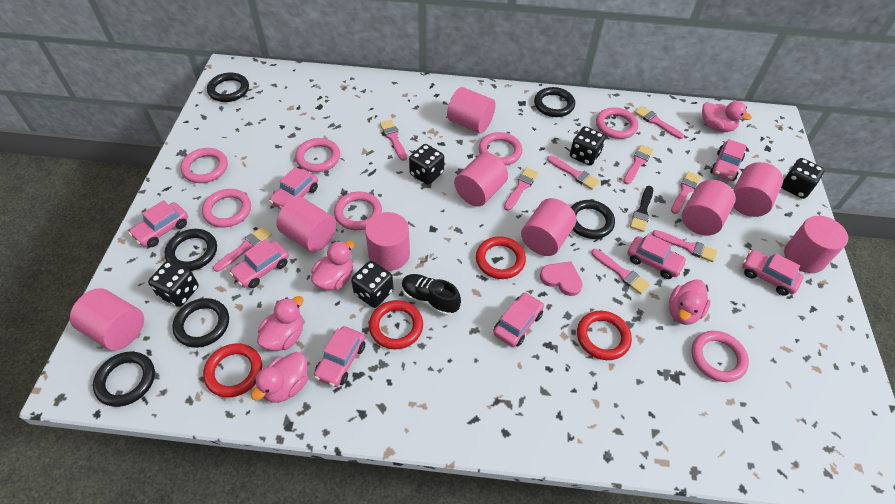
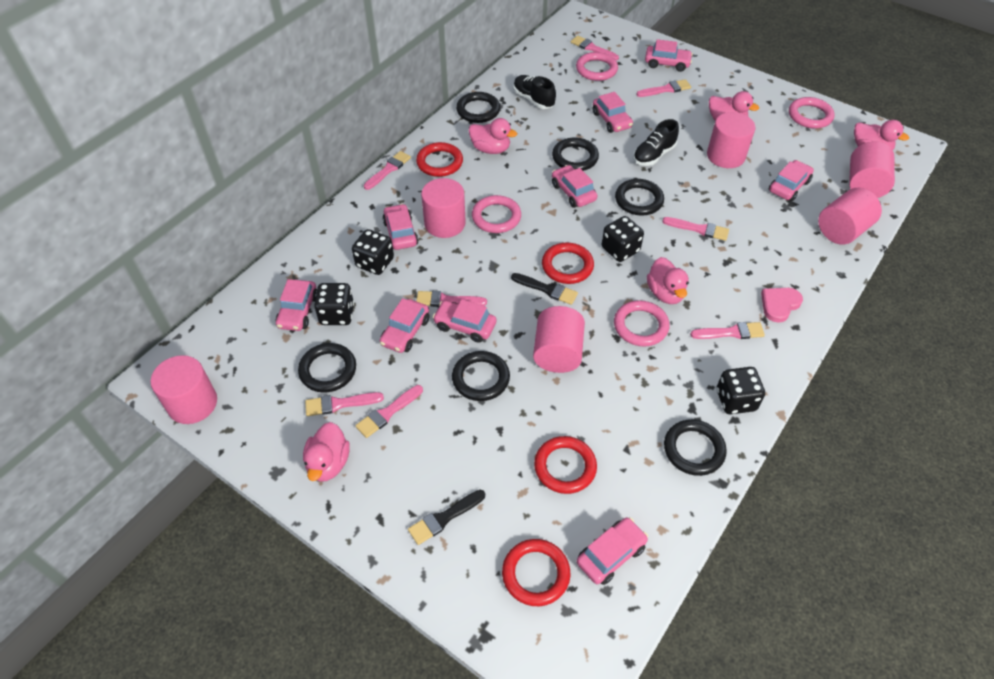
black brush: 1 -> 2
black dice: 5 -> 4
black shoe: 1 -> 2
pink brush: 9 -> 8
pink car: 8 -> 9
pink cylinder: 9 -> 6
pink ring: 7 -> 4

